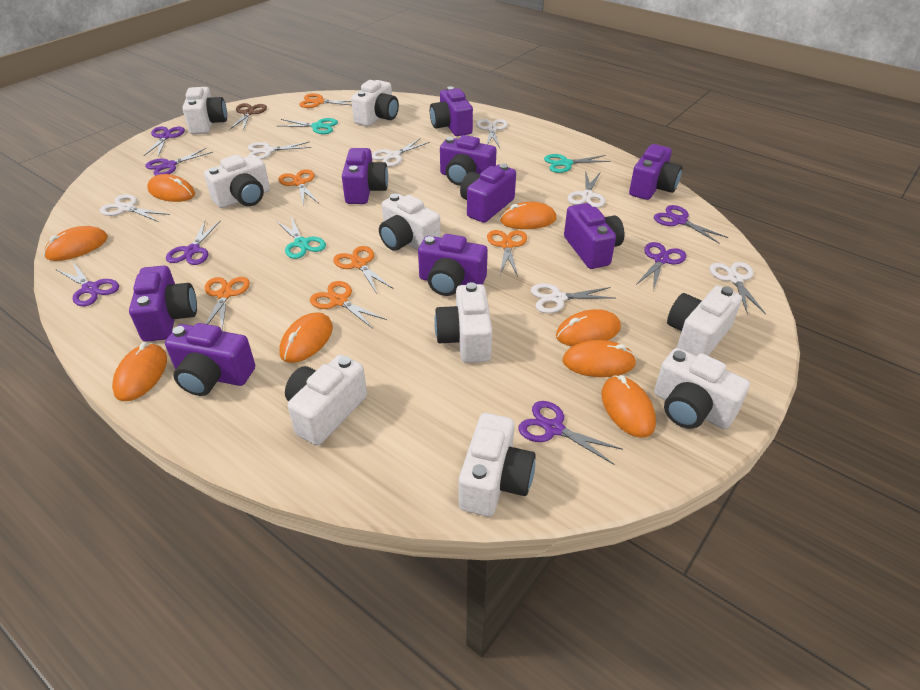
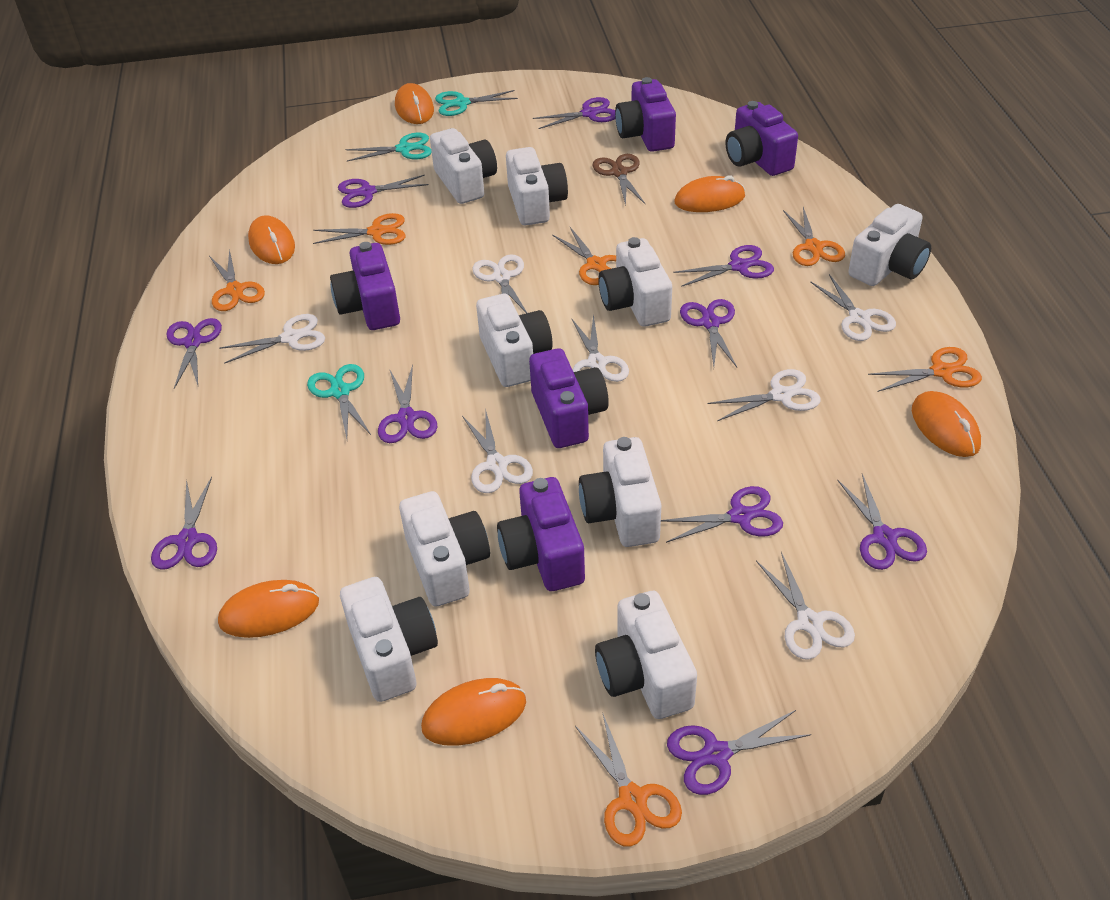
orange mouse: 8 -> 6
purple camera: 9 -> 5
purple scissors: 7 -> 10

